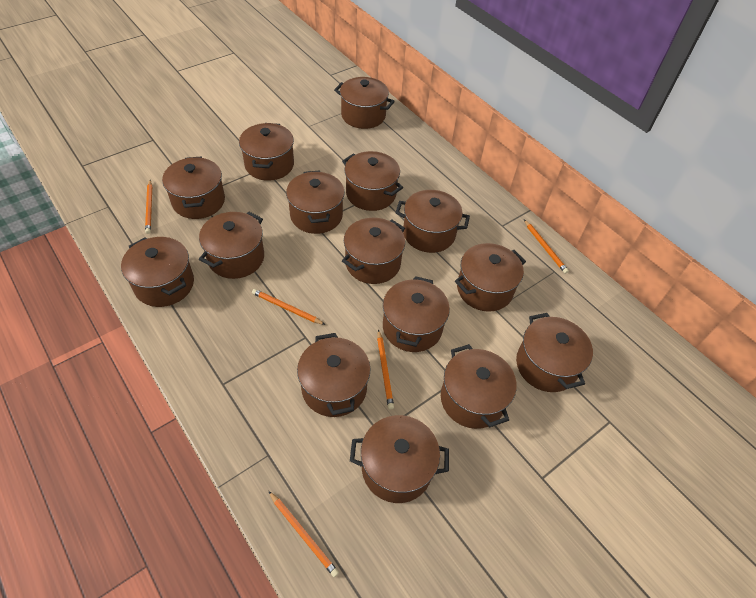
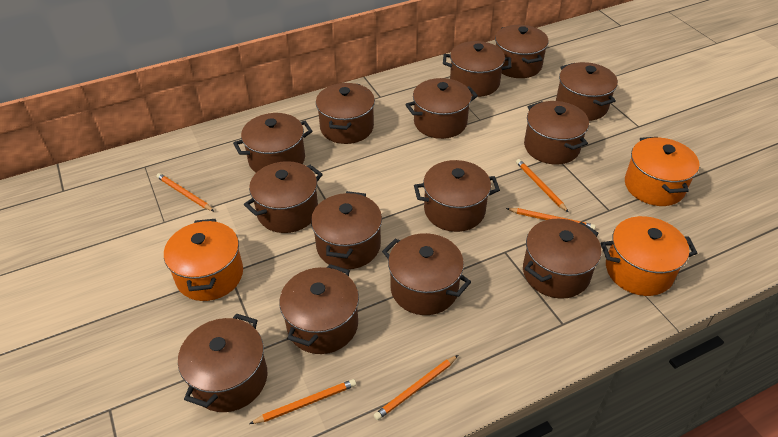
brown pot: 15 -> 14
orange pot: 0 -> 3

